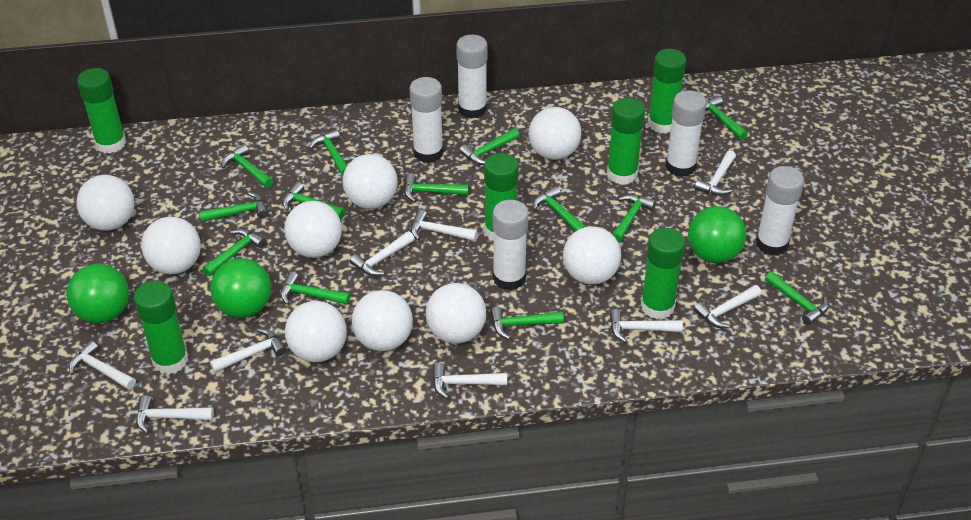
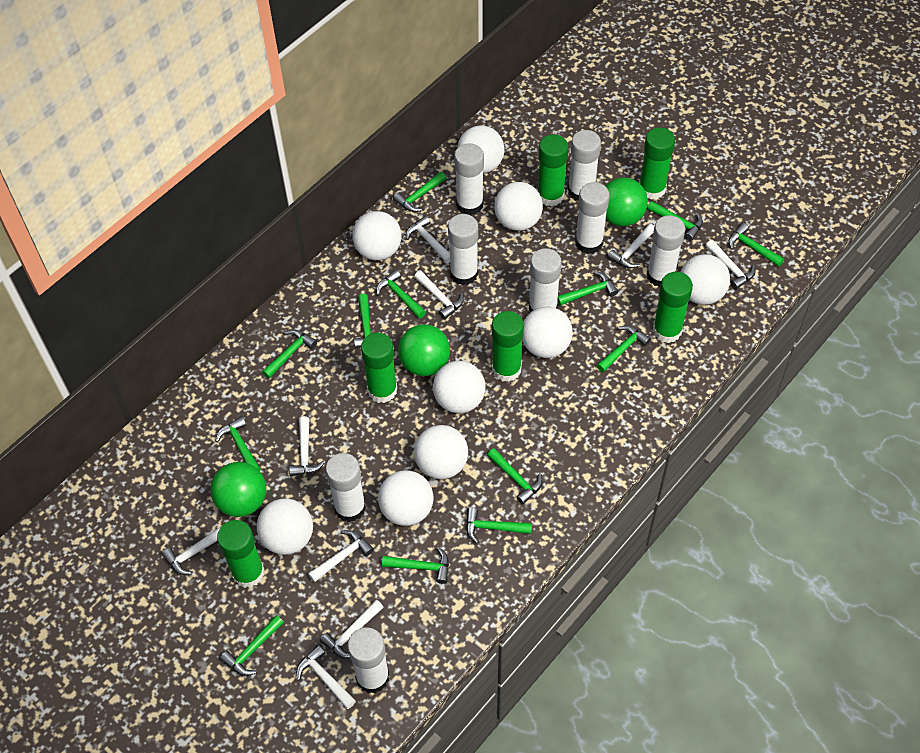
white glue stick: 5 -> 8

